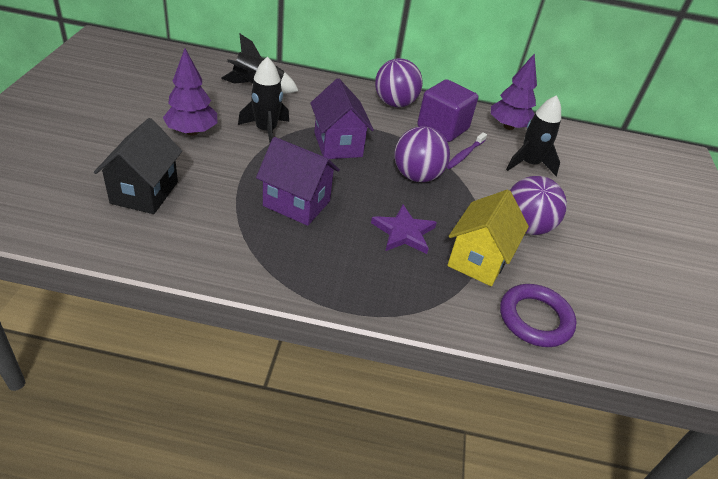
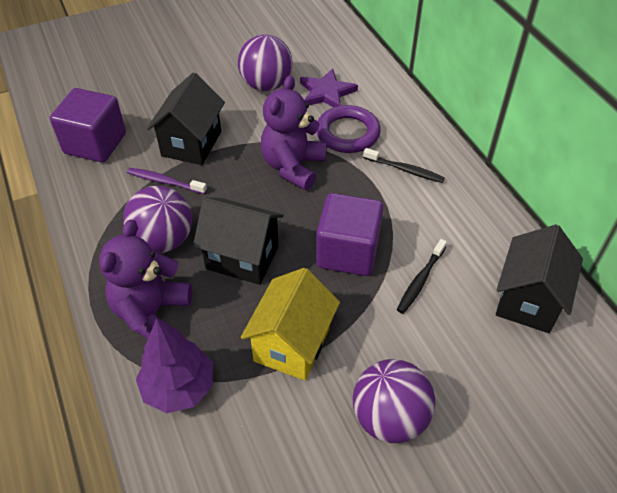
black house: 1 -> 3
black rocket: 3 -> 0
black toothbrush: 0 -> 2
purple cube: 1 -> 2
purple house: 2 -> 0
purple teddy bear: 0 -> 2
purple tree: 2 -> 1

